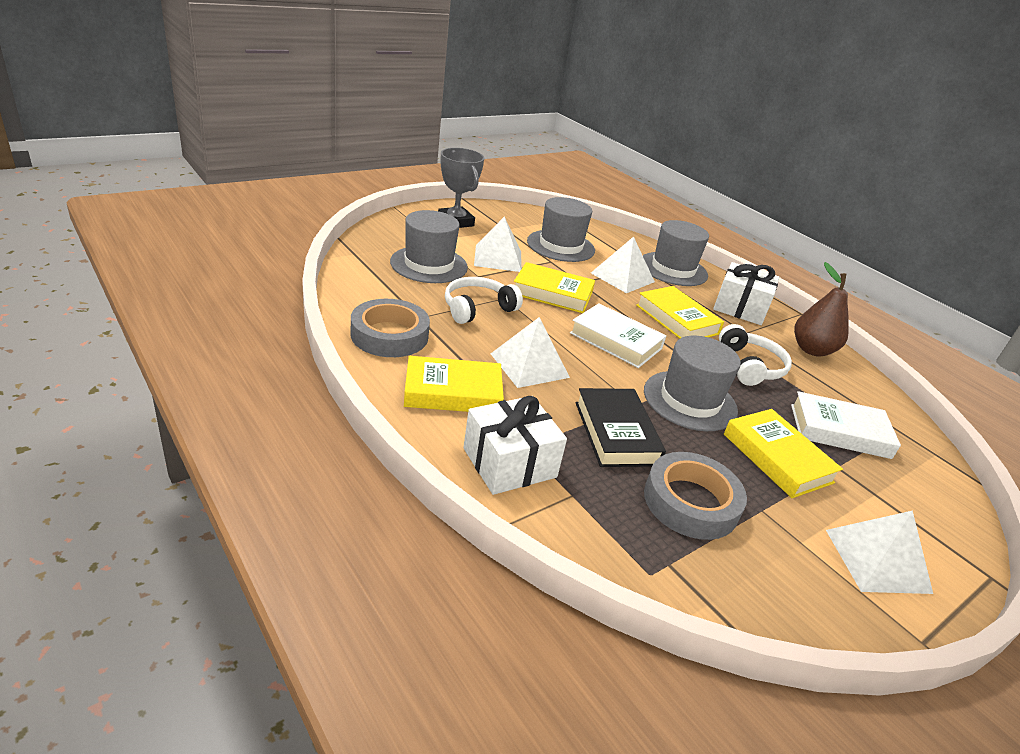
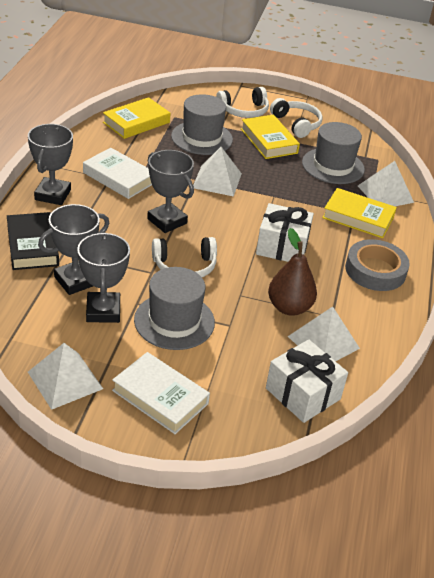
grey hat: 4 -> 3
grey tape: 2 -> 1
grey trophy: 1 -> 4
white headphones: 2 -> 3
yellow book: 4 -> 3

